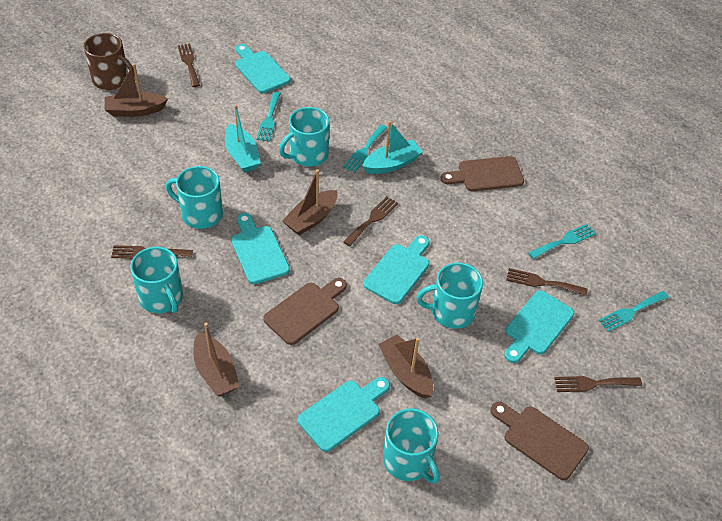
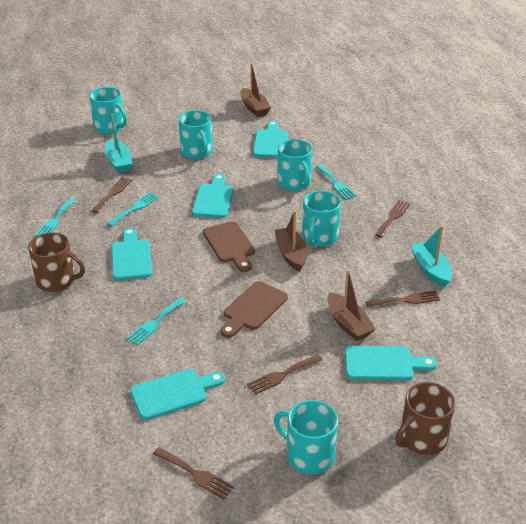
brown boat: 4 -> 3
brown cutting board: 3 -> 2
brown mug: 1 -> 2

